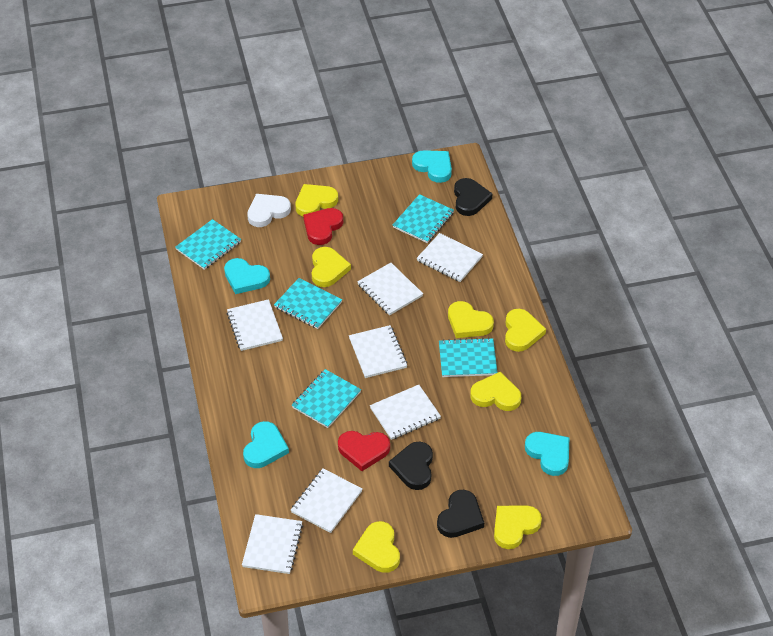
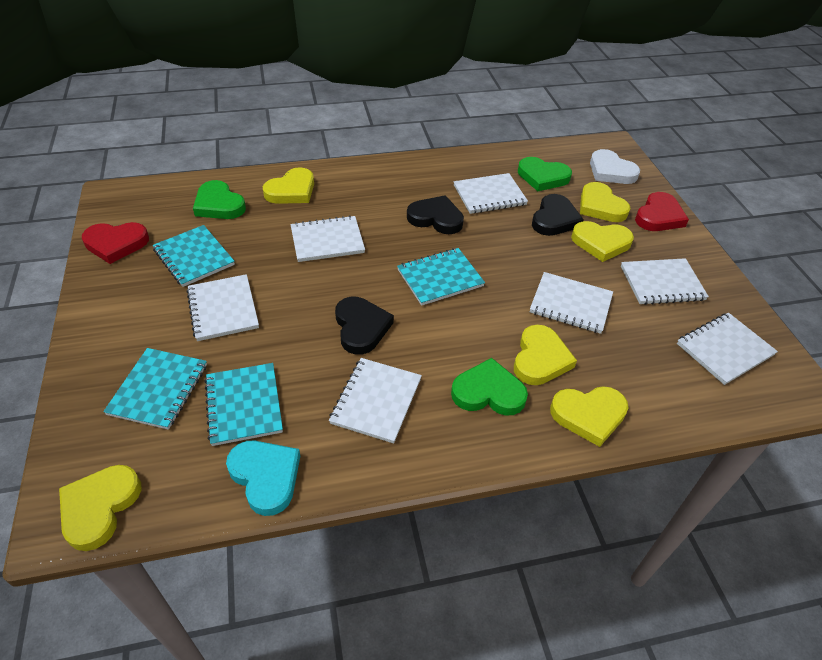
green heart: 0 -> 3
turquoise heart: 4 -> 1
turquoise notebook: 5 -> 4
yellow heart: 7 -> 6

